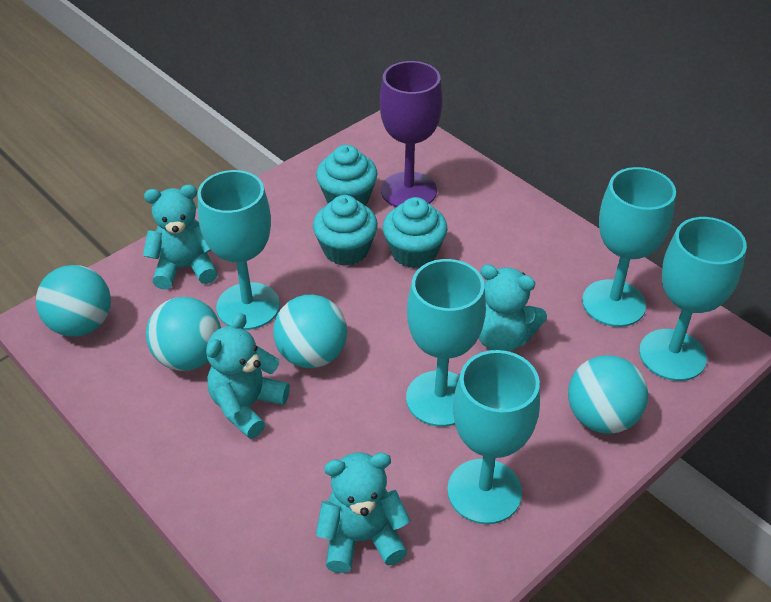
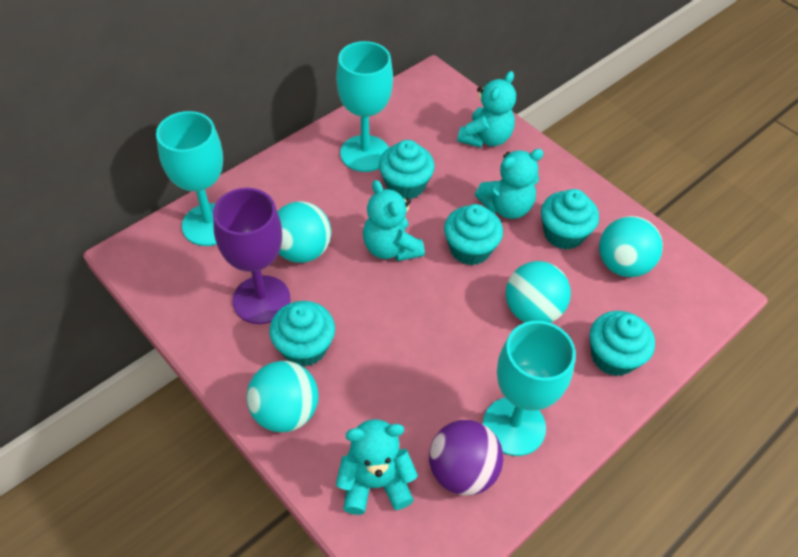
purple ball: 0 -> 1
turquoise cupcake: 3 -> 5
turquoise goblet: 5 -> 3

